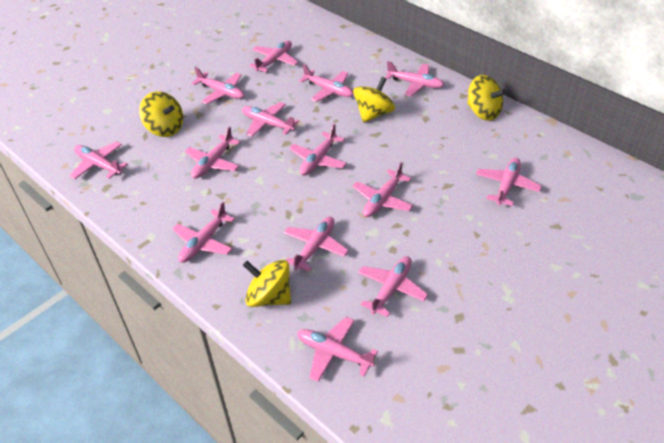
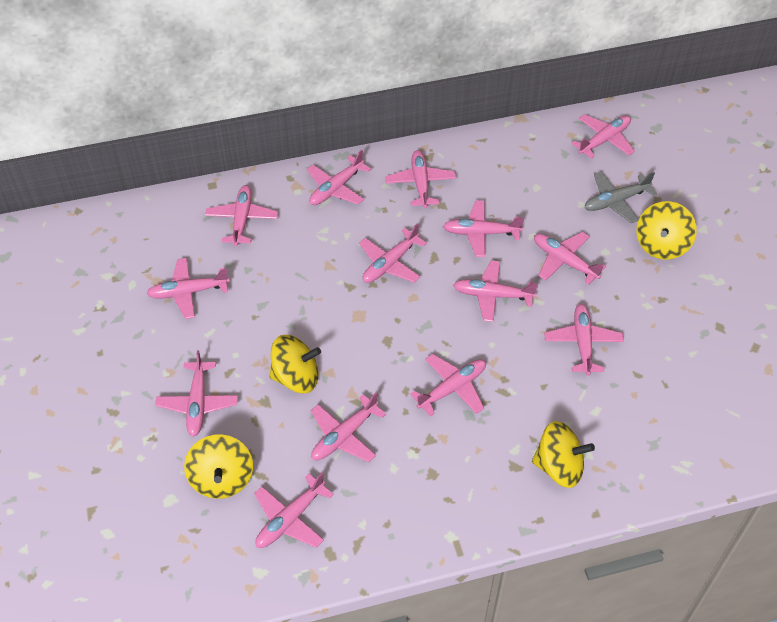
grey plane: 0 -> 1

